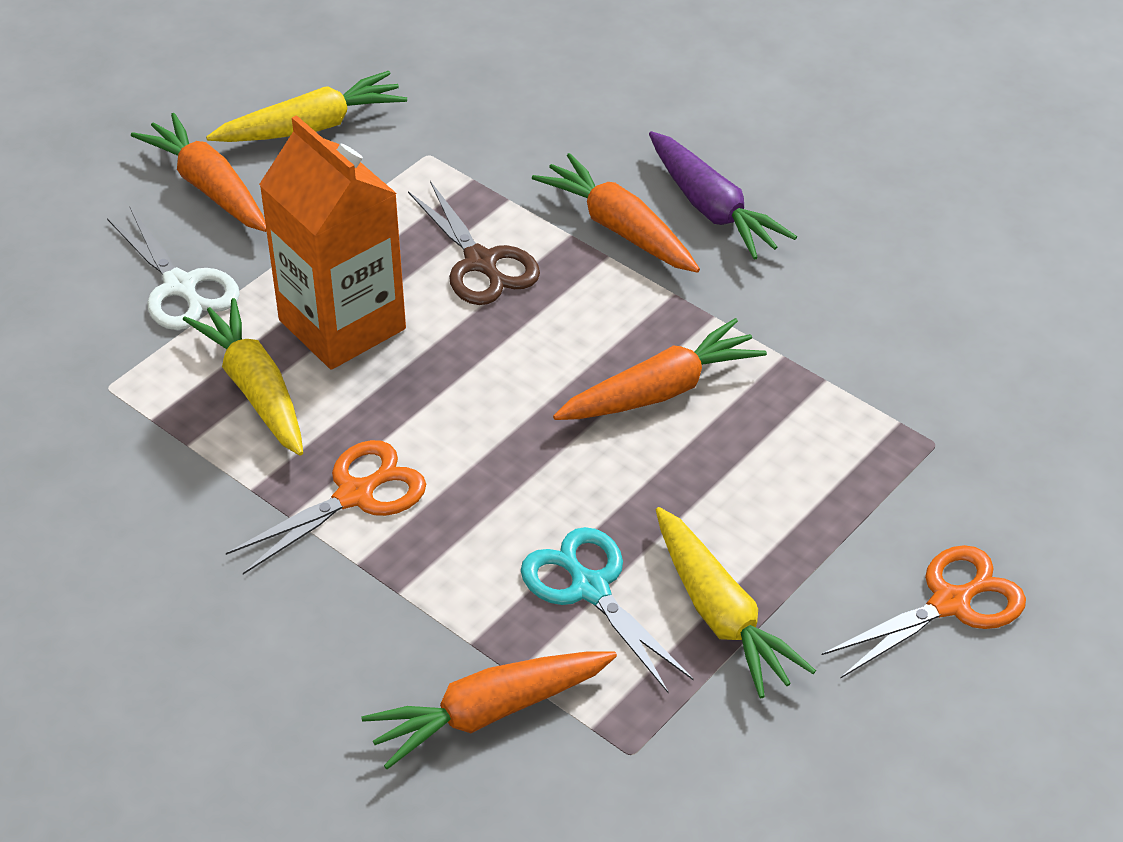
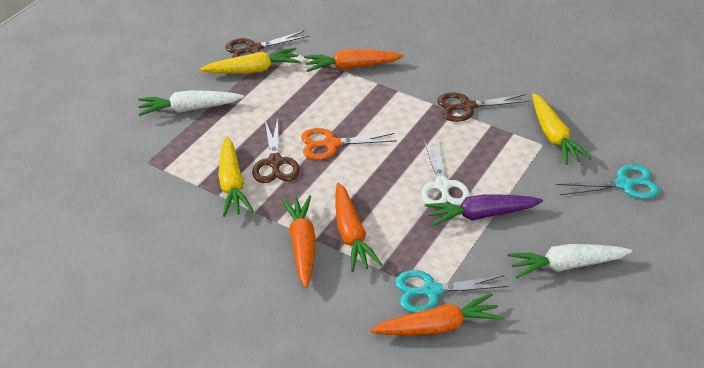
brown scissors: 1 -> 3
orange carton: 1 -> 0
orange scissors: 2 -> 1
turquoise scissors: 1 -> 2
white carrot: 0 -> 2

